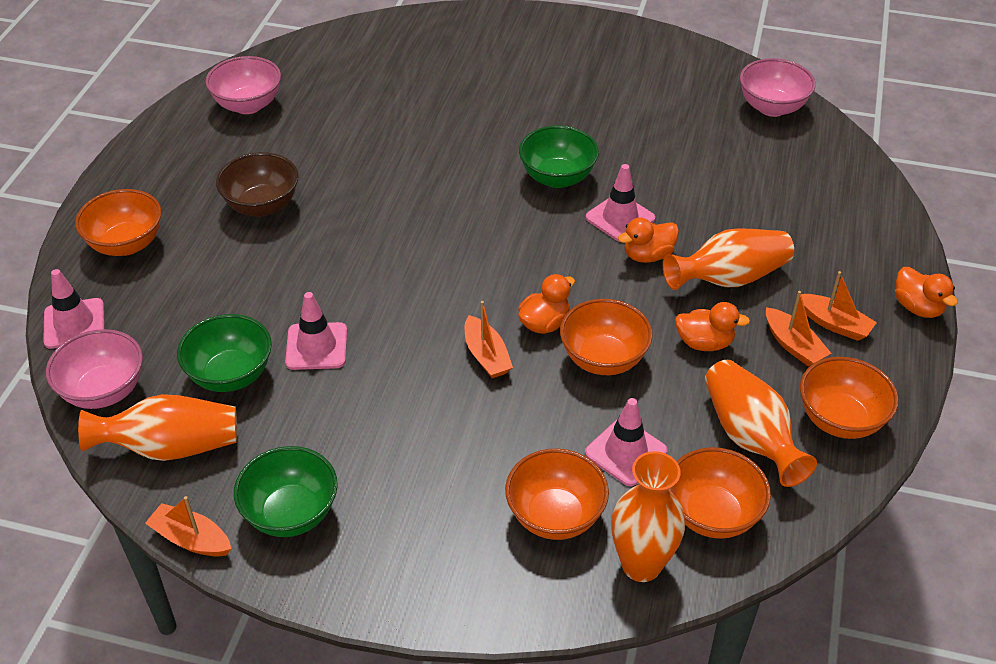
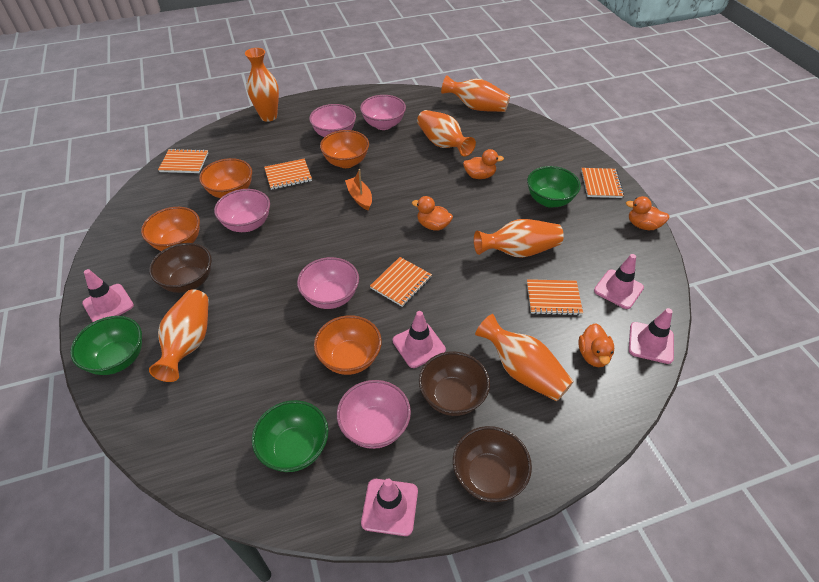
brown bowl: 1 -> 3
orange boat: 4 -> 1
orange bowl: 5 -> 4
orange notebook: 0 -> 5
orange vase: 4 -> 6
pink bowl: 3 -> 5
pink traffic cone: 4 -> 5

